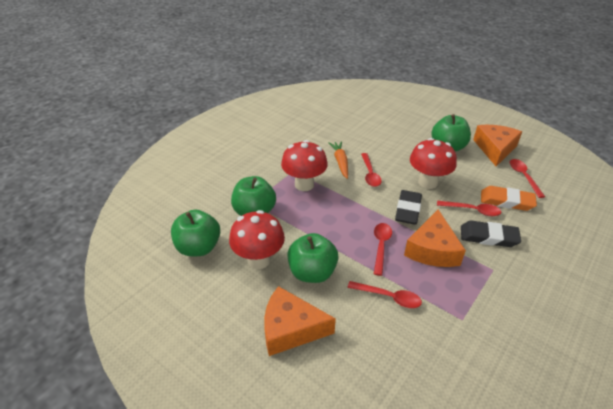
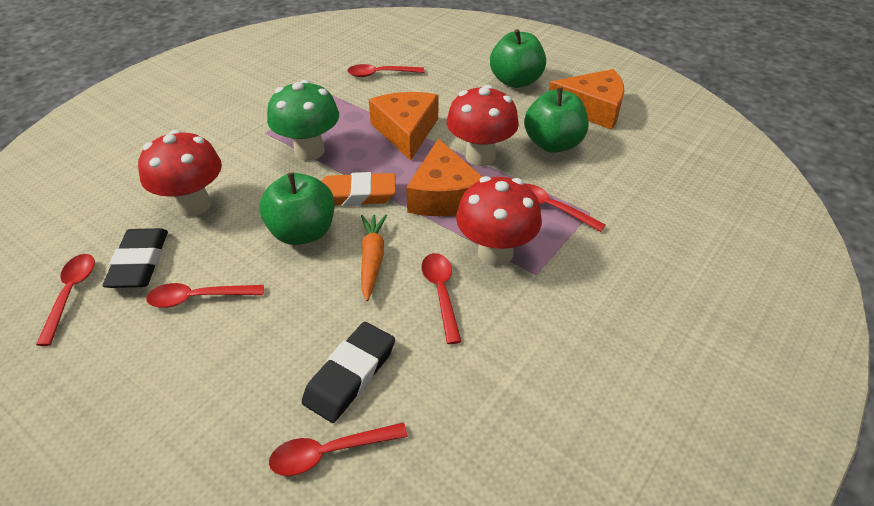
green apple: 4 -> 3
green mushroom: 0 -> 1
red spoon: 5 -> 6

